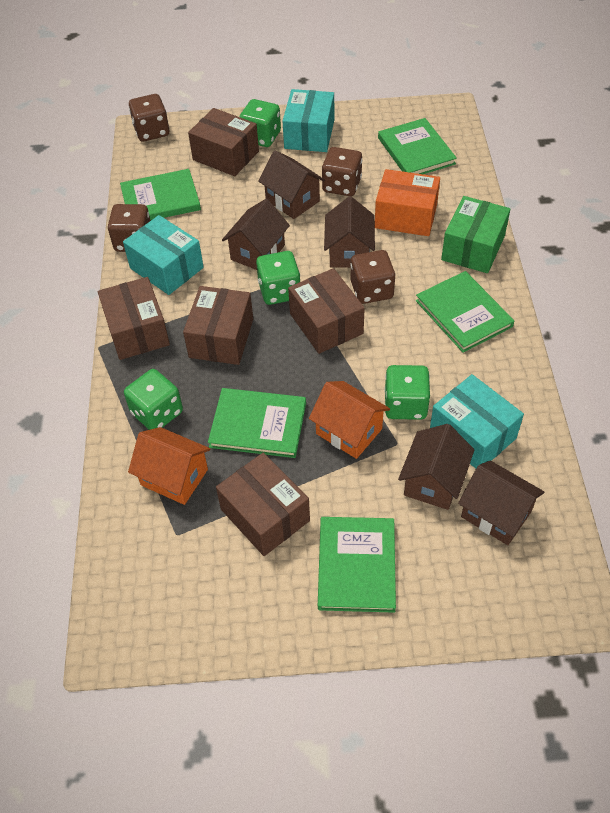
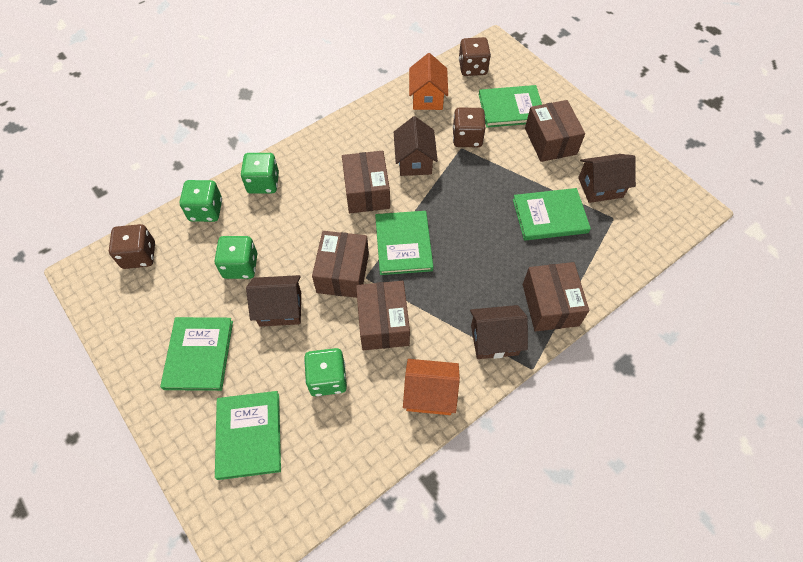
brown dice: 4 -> 3
brown house: 5 -> 4
green box: 1 -> 0
orange box: 1 -> 0
turquoise box: 3 -> 0

